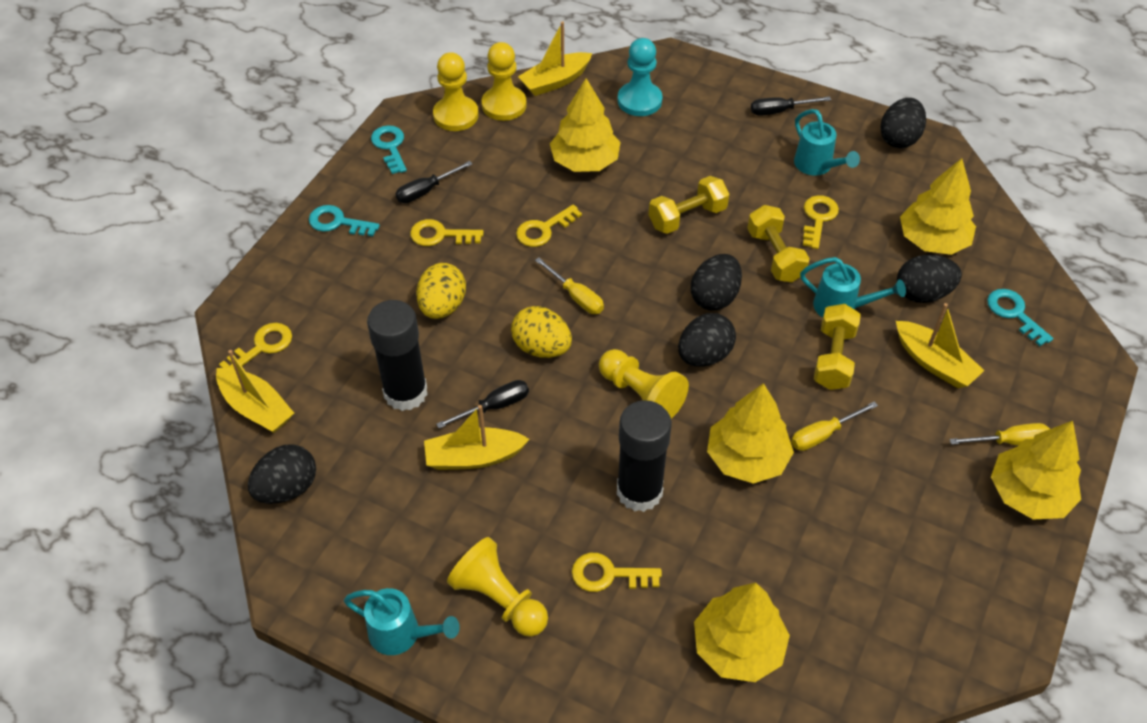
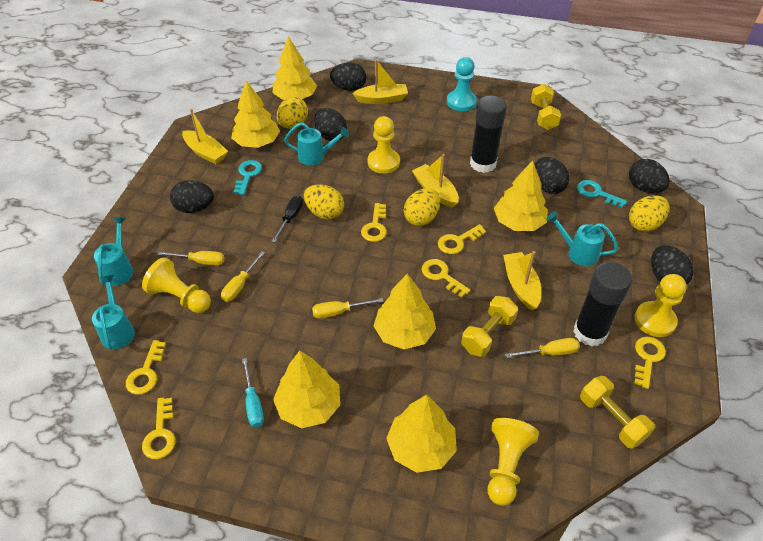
black egg: 5 -> 6
black screwdriver: 3 -> 1
turquoise key: 3 -> 2
turquoise screwdriver: 0 -> 1
turquoise watering can: 3 -> 4
yellow egg: 2 -> 4
yellow key: 5 -> 6
yellow screwdriver: 3 -> 4
yellow tree: 5 -> 6

